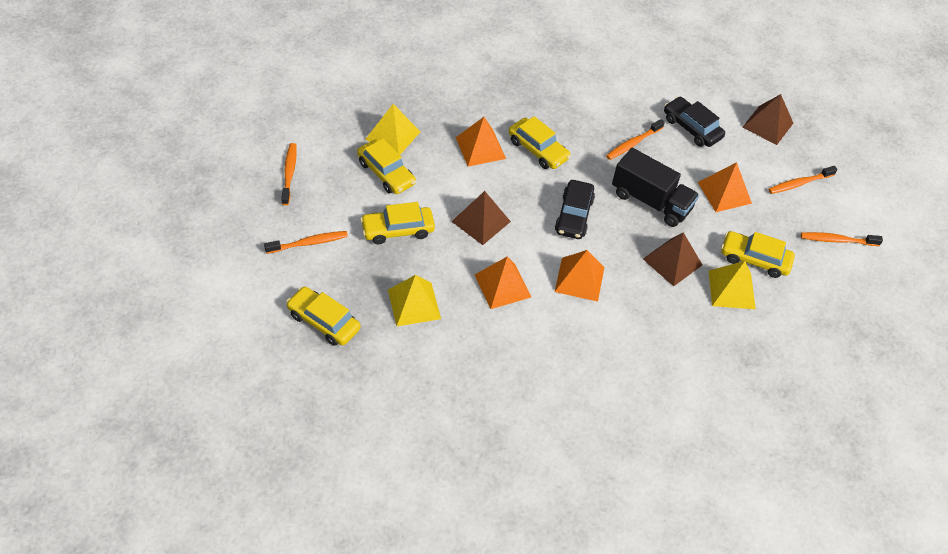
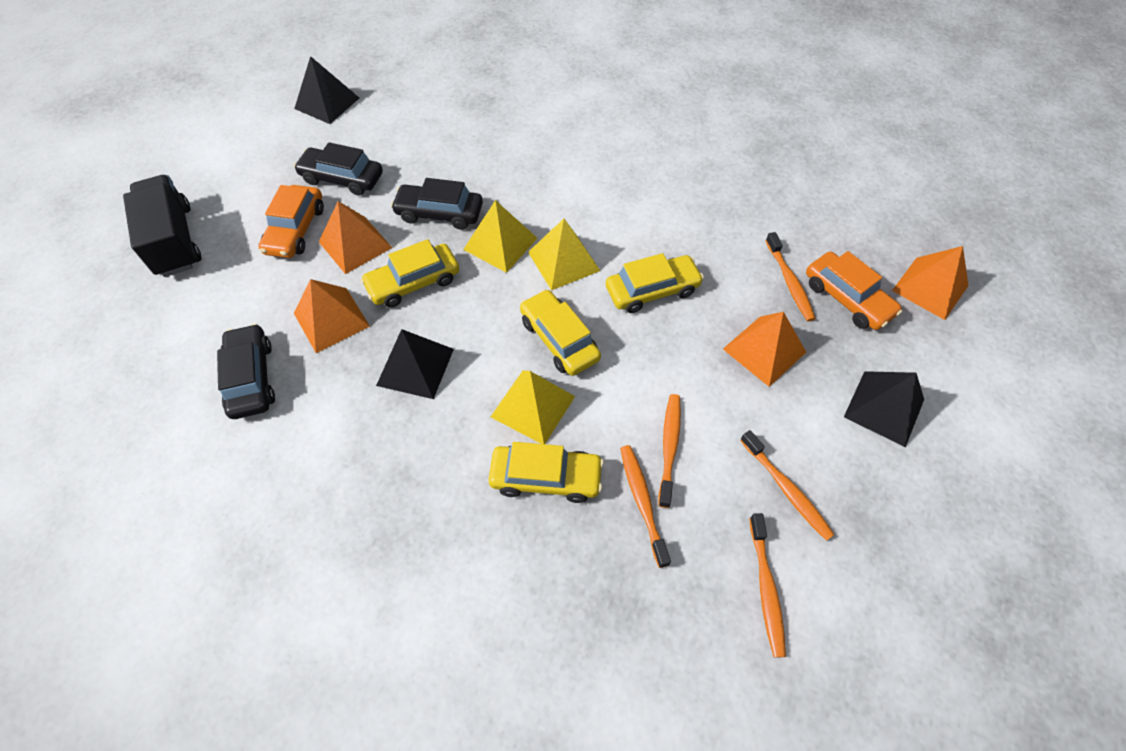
black car: 2 -> 3
black pyramid: 0 -> 3
brown pyramid: 3 -> 0
orange car: 0 -> 2
yellow car: 5 -> 4

